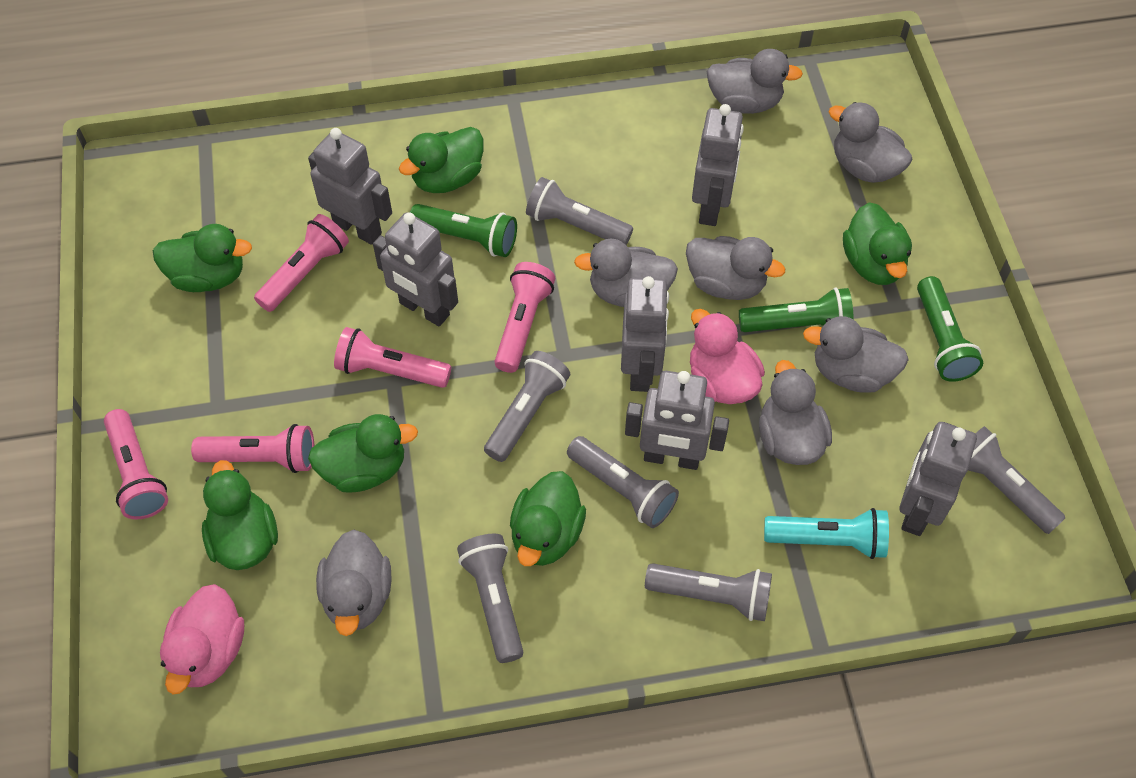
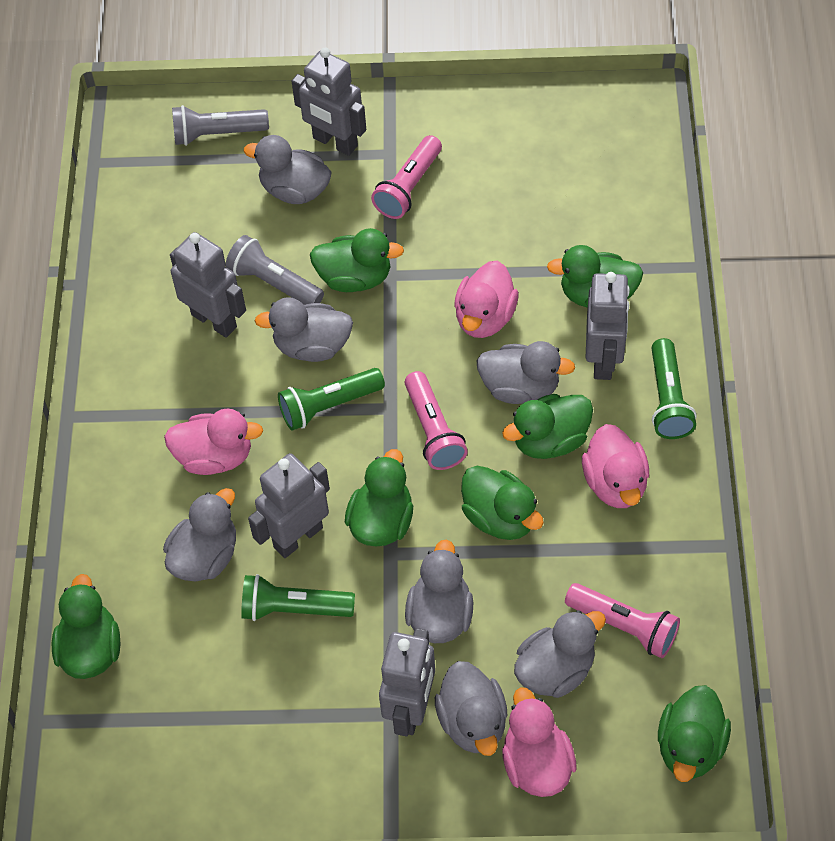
green duck: 6 -> 7
grey flashlight: 6 -> 2
grey robot: 6 -> 5
pink duck: 2 -> 4
pink flashlight: 5 -> 3
turquoise flashlight: 1 -> 0

